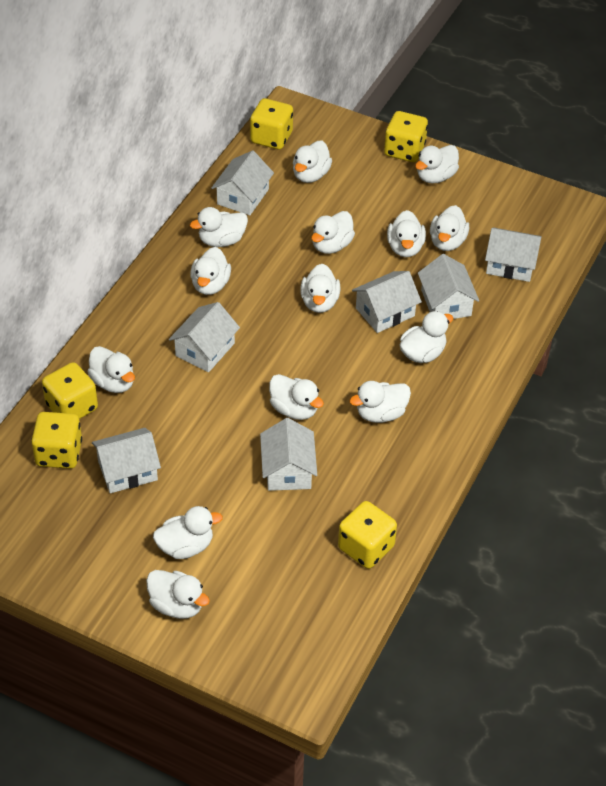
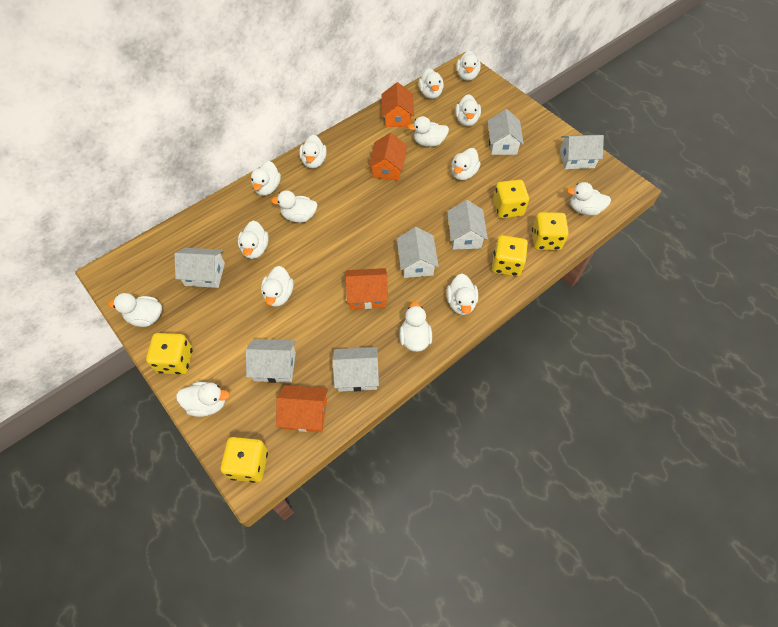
orange house: 0 -> 4
white duck: 14 -> 15

